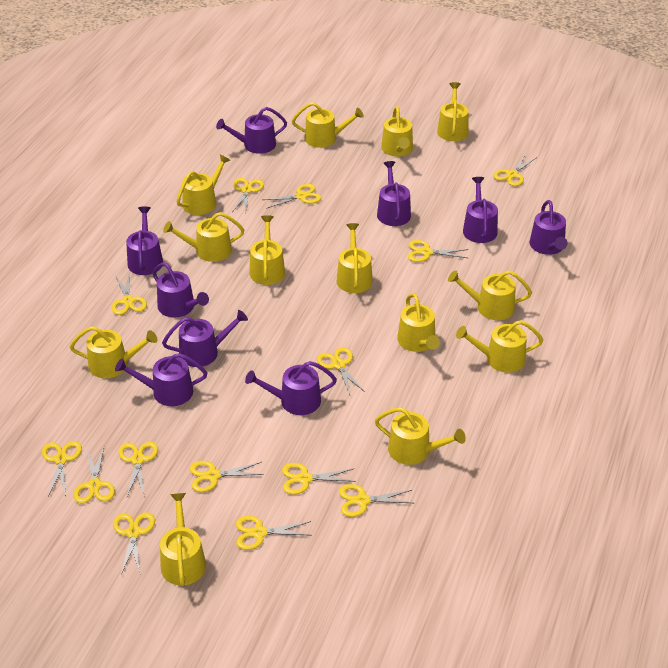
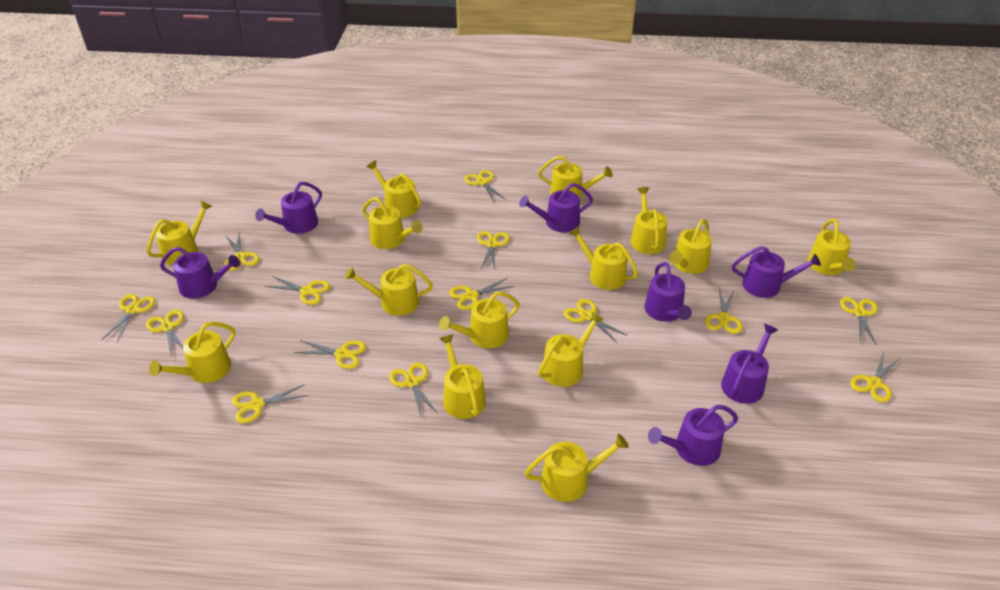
purple watering can: 9 -> 7
yellow watering can: 13 -> 14

